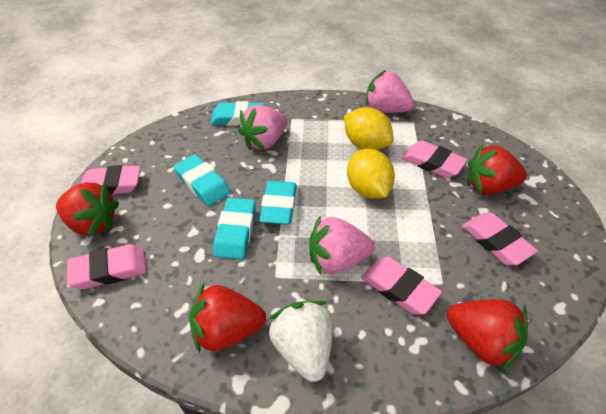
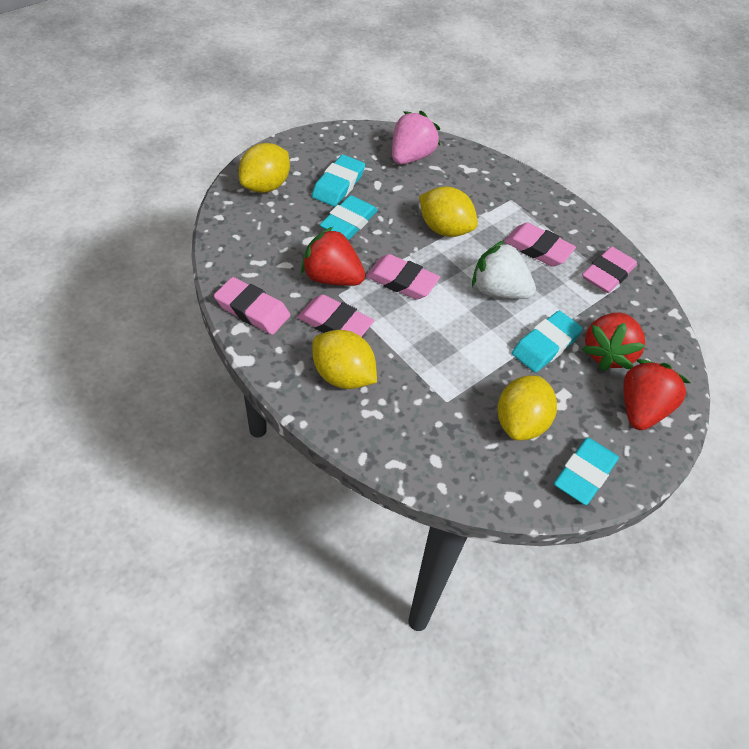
pink strawberry: 3 -> 1
red strawberry: 4 -> 3
yellow lemon: 2 -> 4

